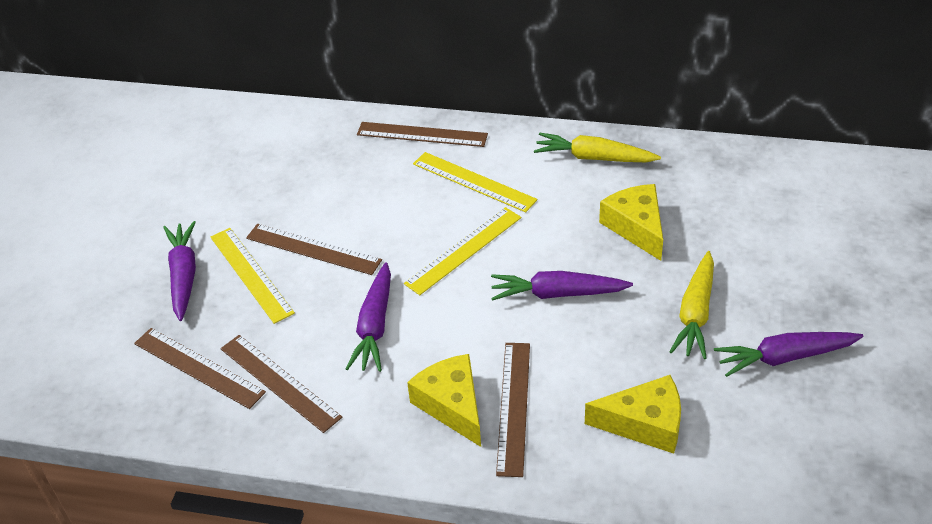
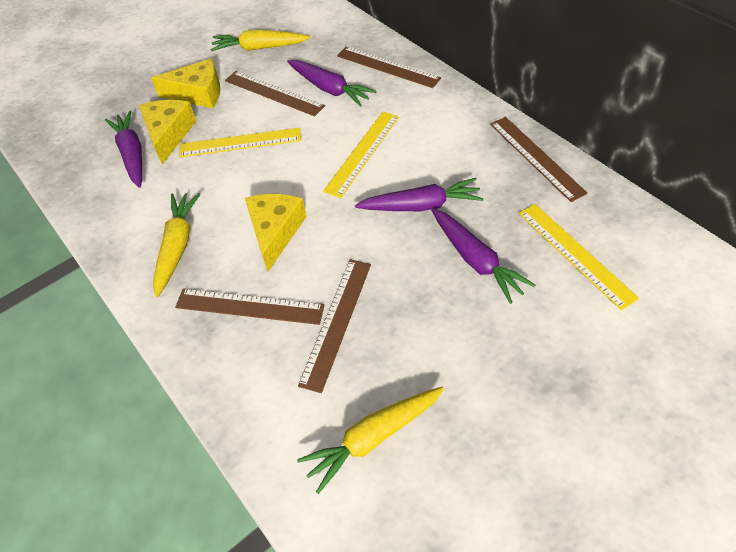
yellow carrot: 2 -> 3

